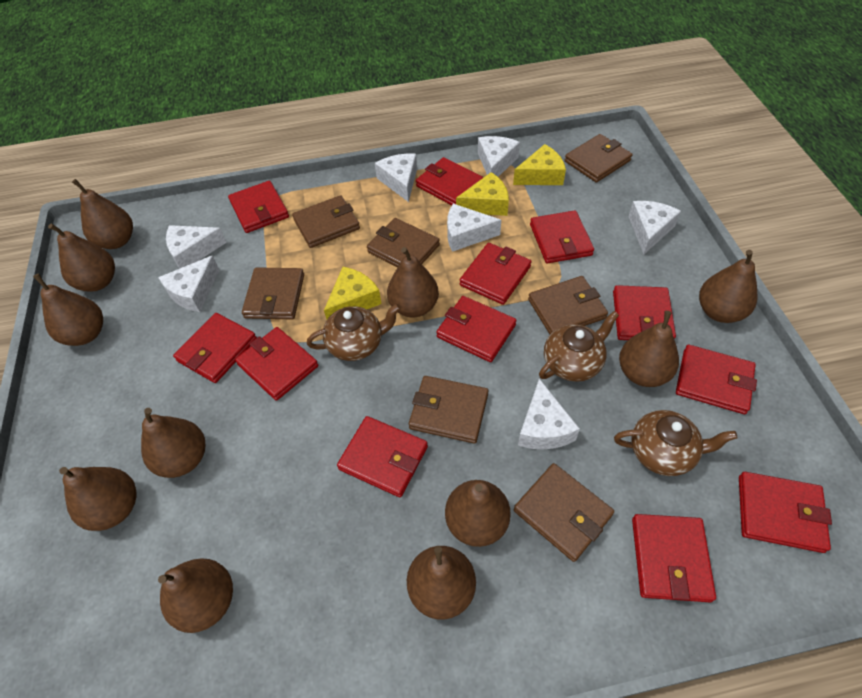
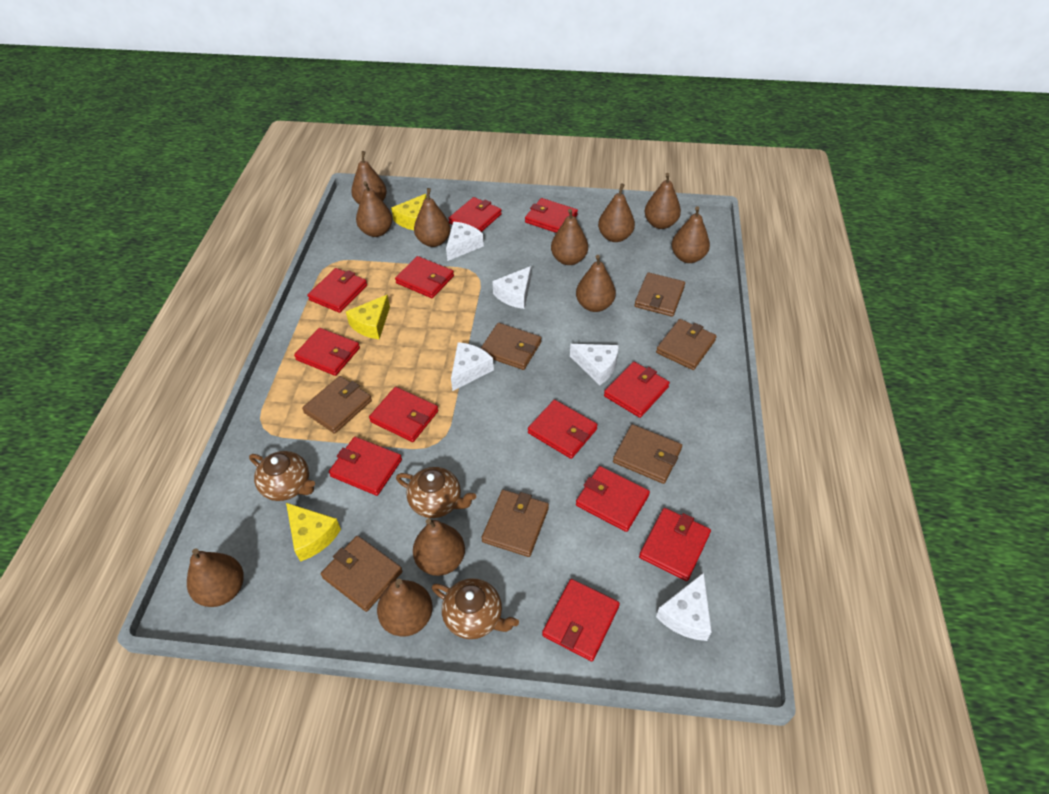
white cheese: 7 -> 5

